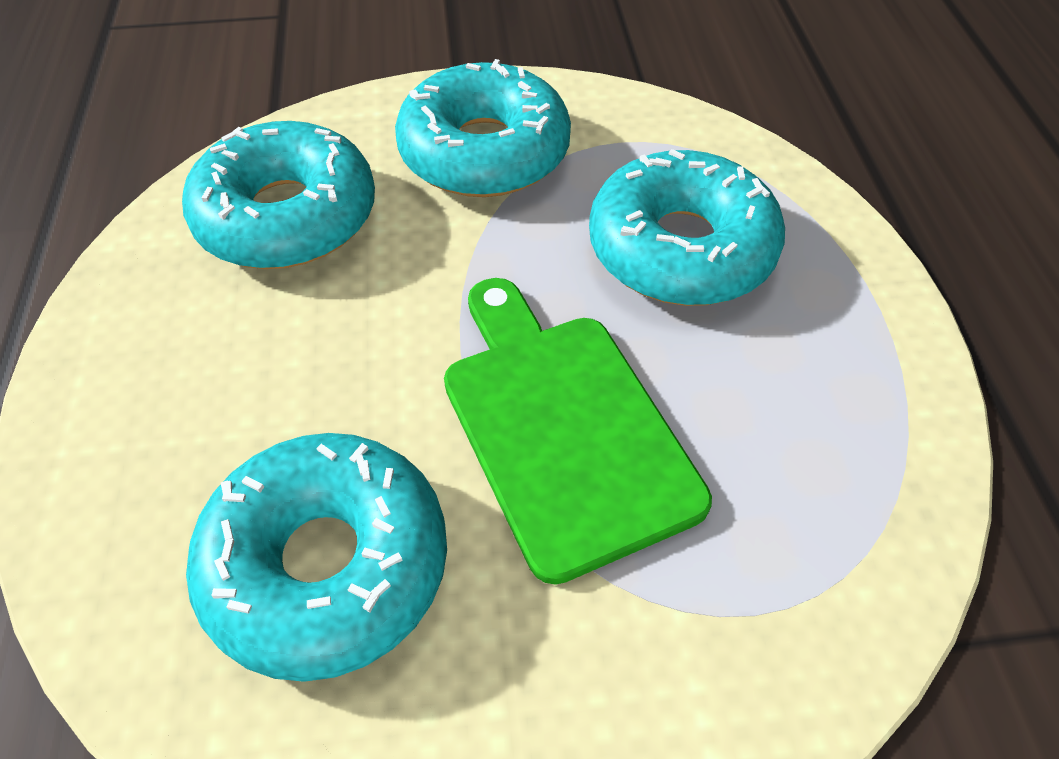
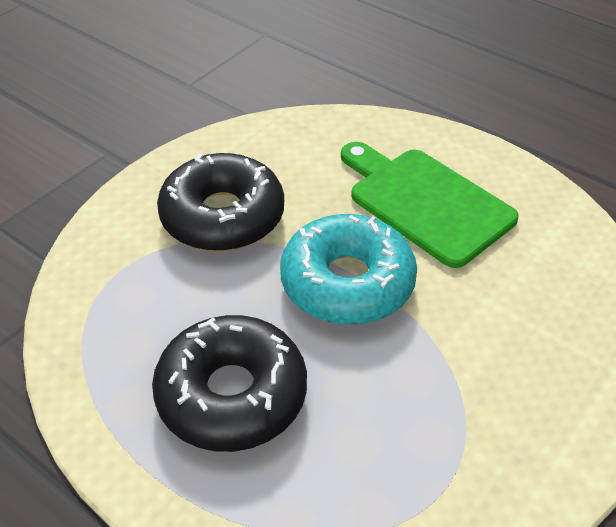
black donut: 0 -> 2
turquoise donut: 4 -> 1

